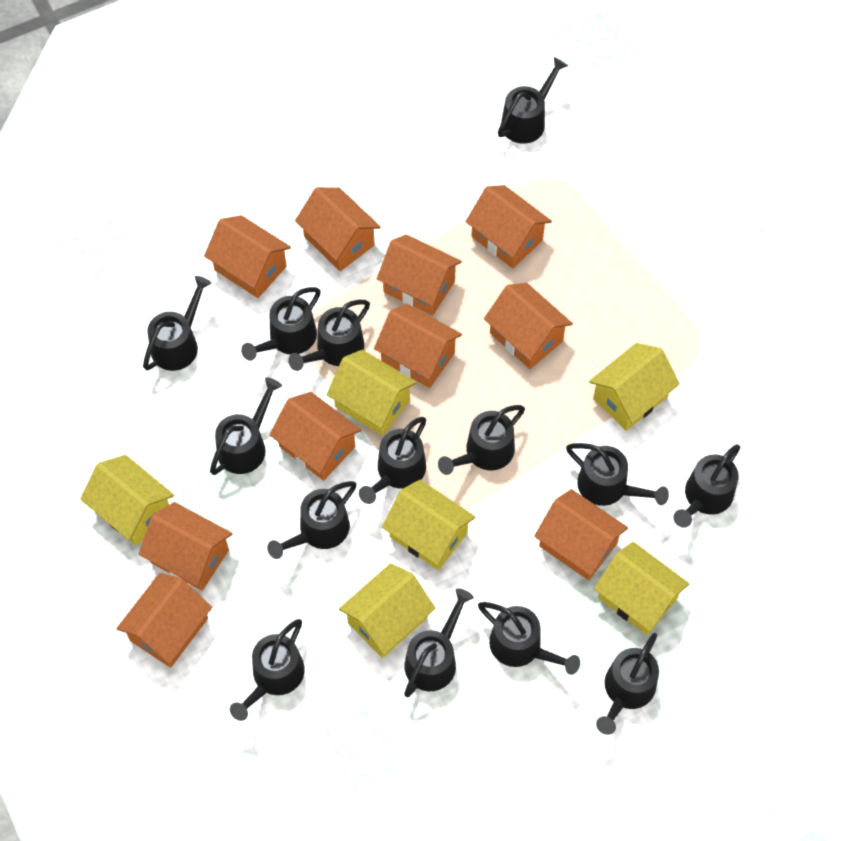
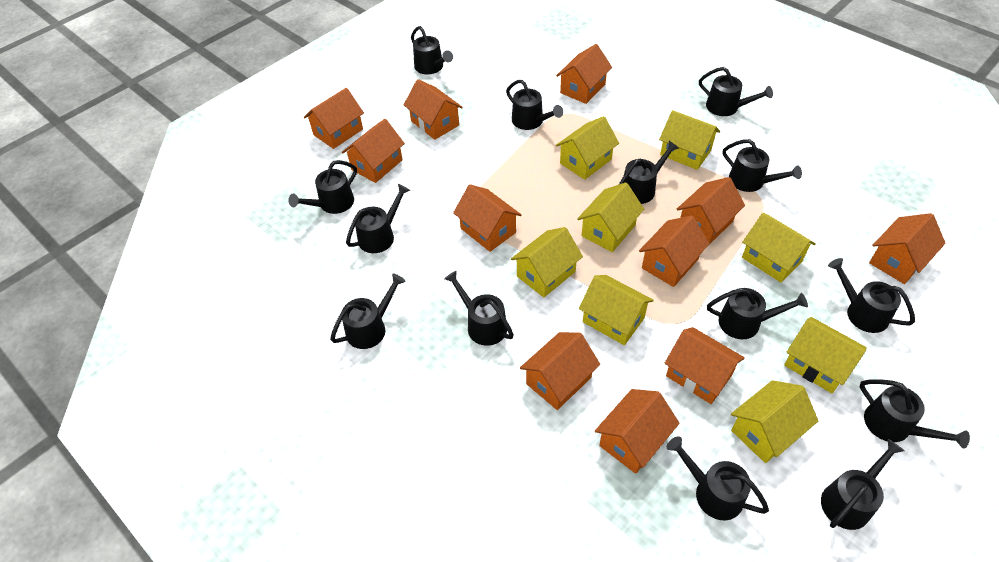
orange house: 10 -> 11
yellow house: 6 -> 8

